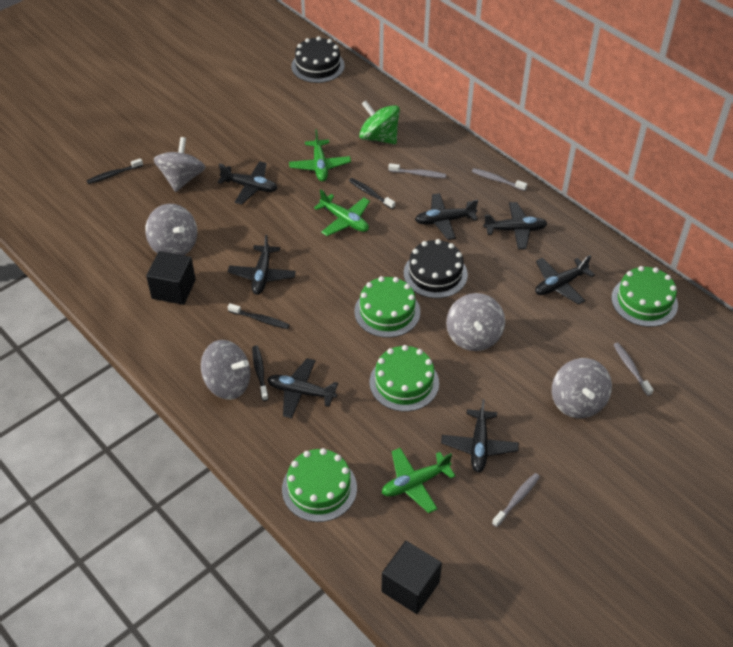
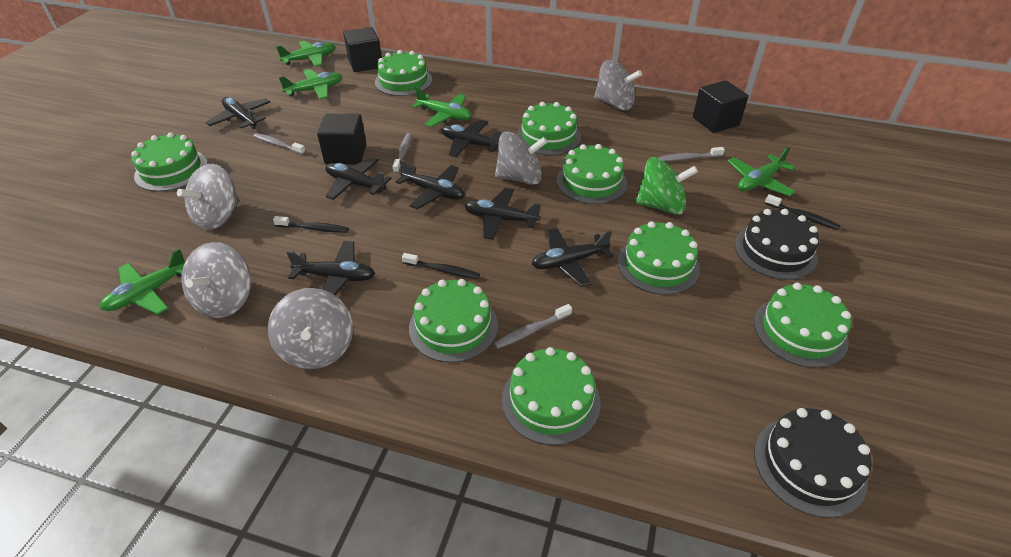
black cube: 2 -> 3
black toothbrush: 4 -> 3
green cake: 4 -> 8
green plane: 3 -> 5

